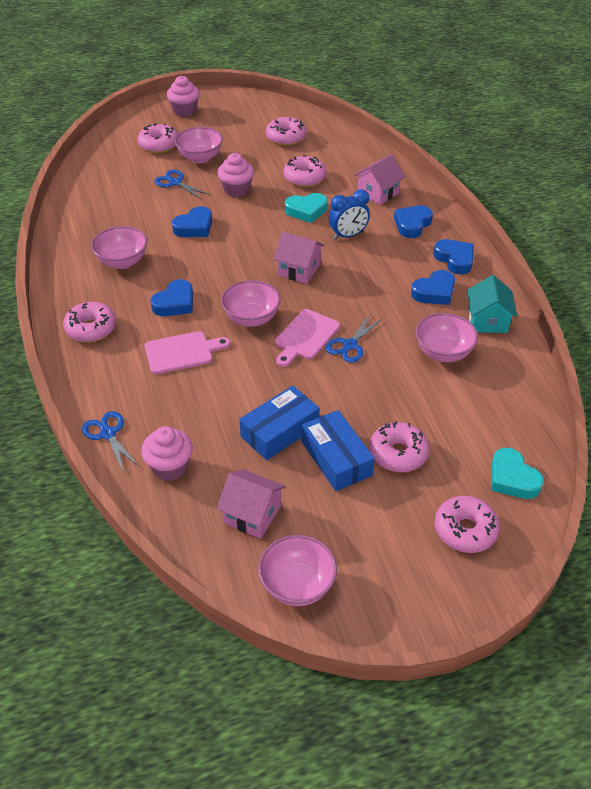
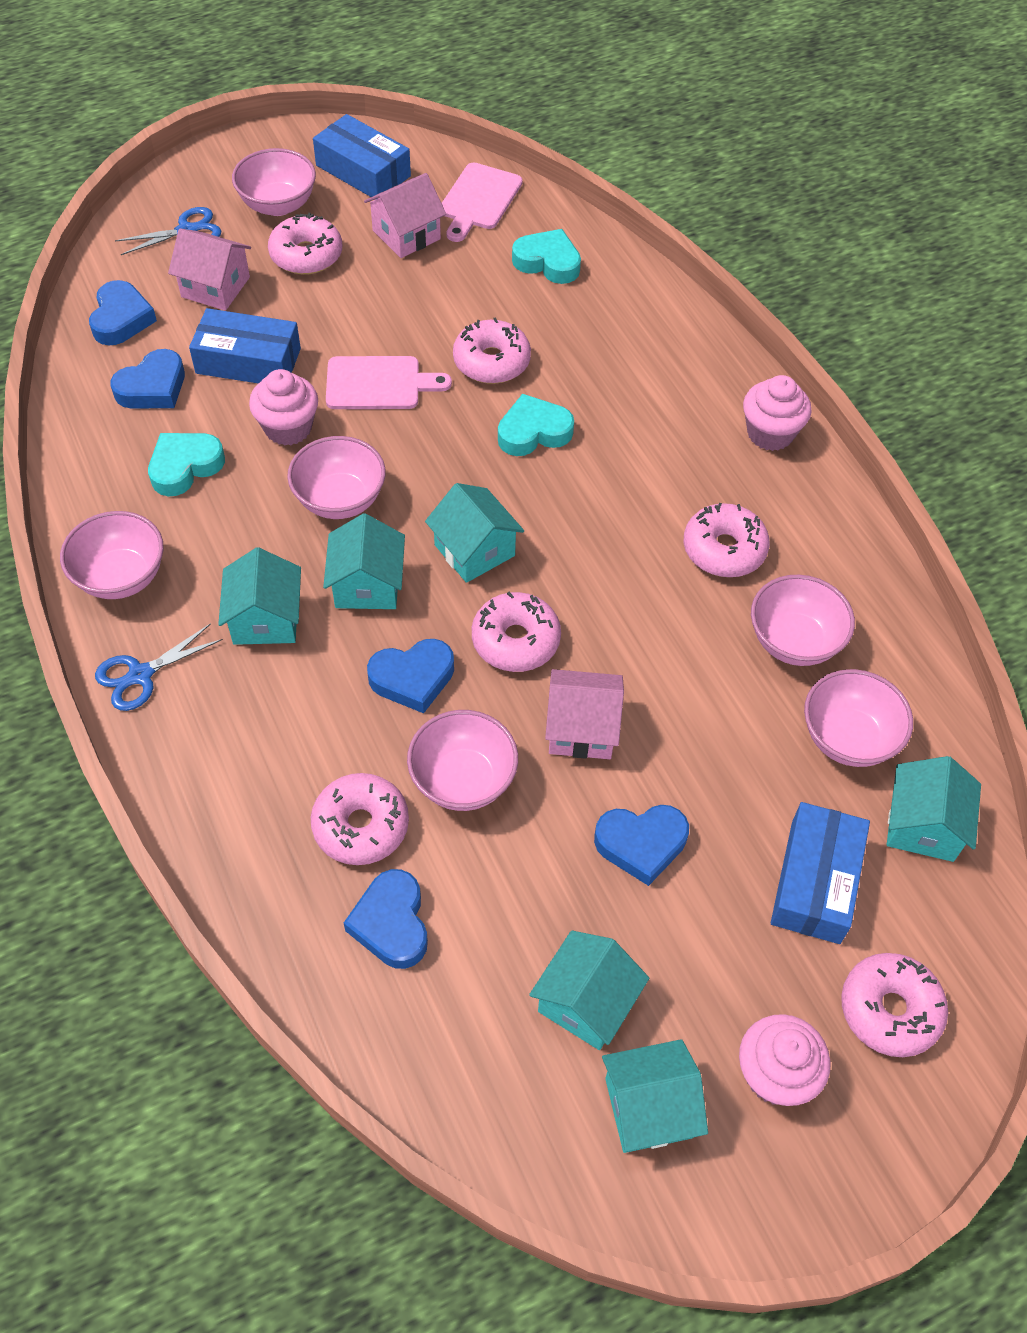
blue box: 2 -> 3
blue clock: 1 -> 0
blue scissors: 3 -> 2
pink bowl: 5 -> 6
turquoise heart: 2 -> 3
turquoise house: 1 -> 6

